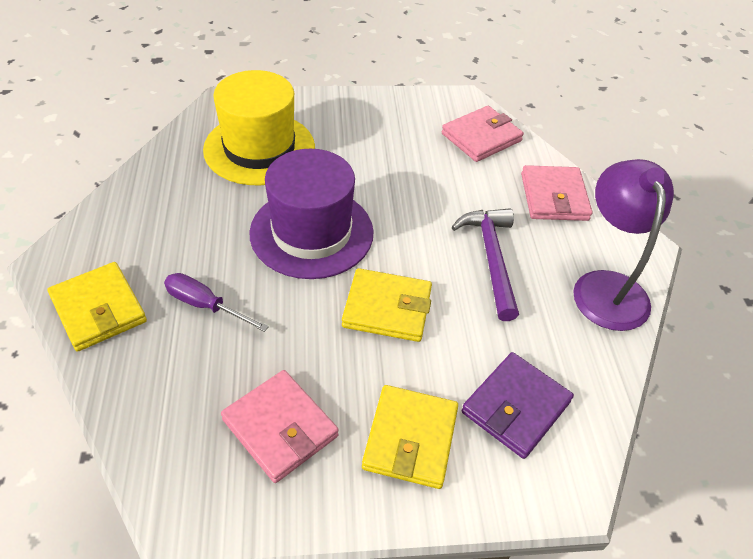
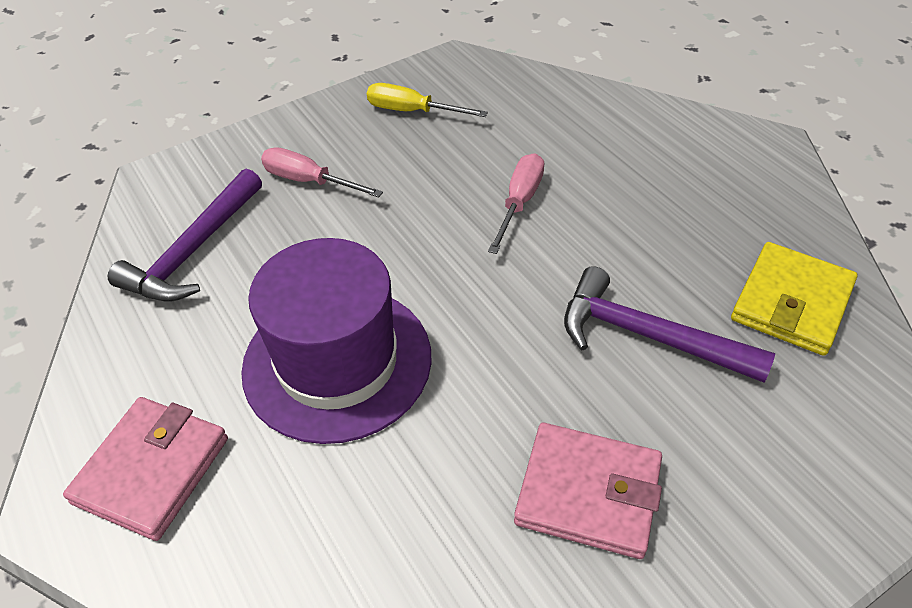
pink screwdriver: 0 -> 2
pink wallet: 3 -> 2
purple hammer: 1 -> 2
purple lamp: 1 -> 0
purple screwdriver: 1 -> 0
purple wallet: 1 -> 0
yellow hat: 1 -> 0
yellow screwdriver: 0 -> 1
yellow wallet: 3 -> 1

